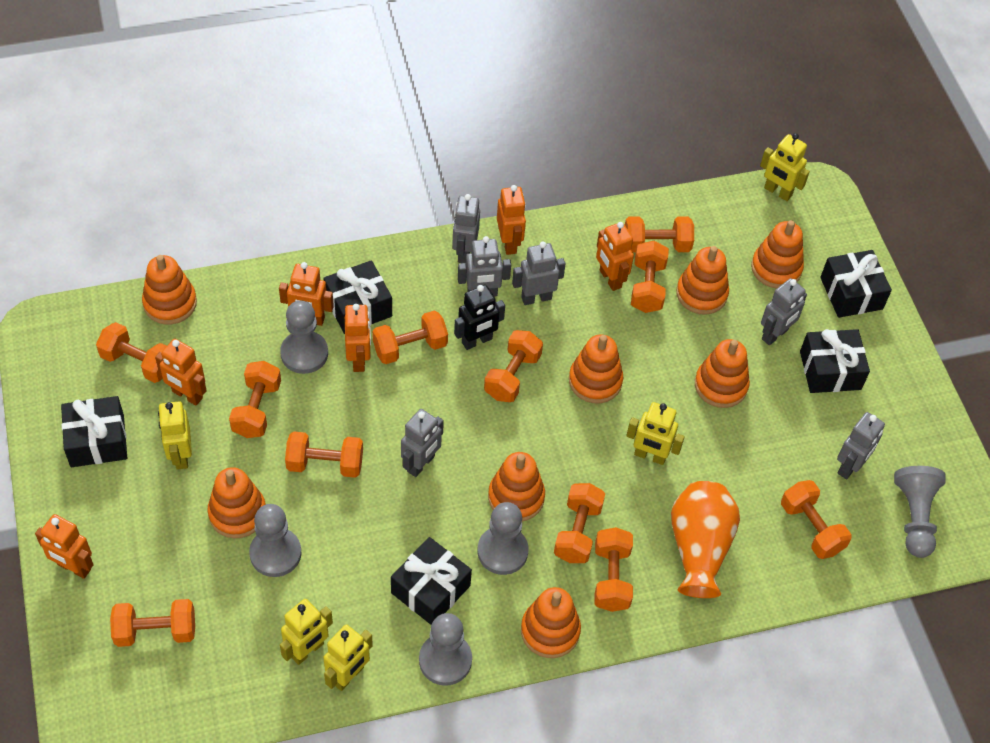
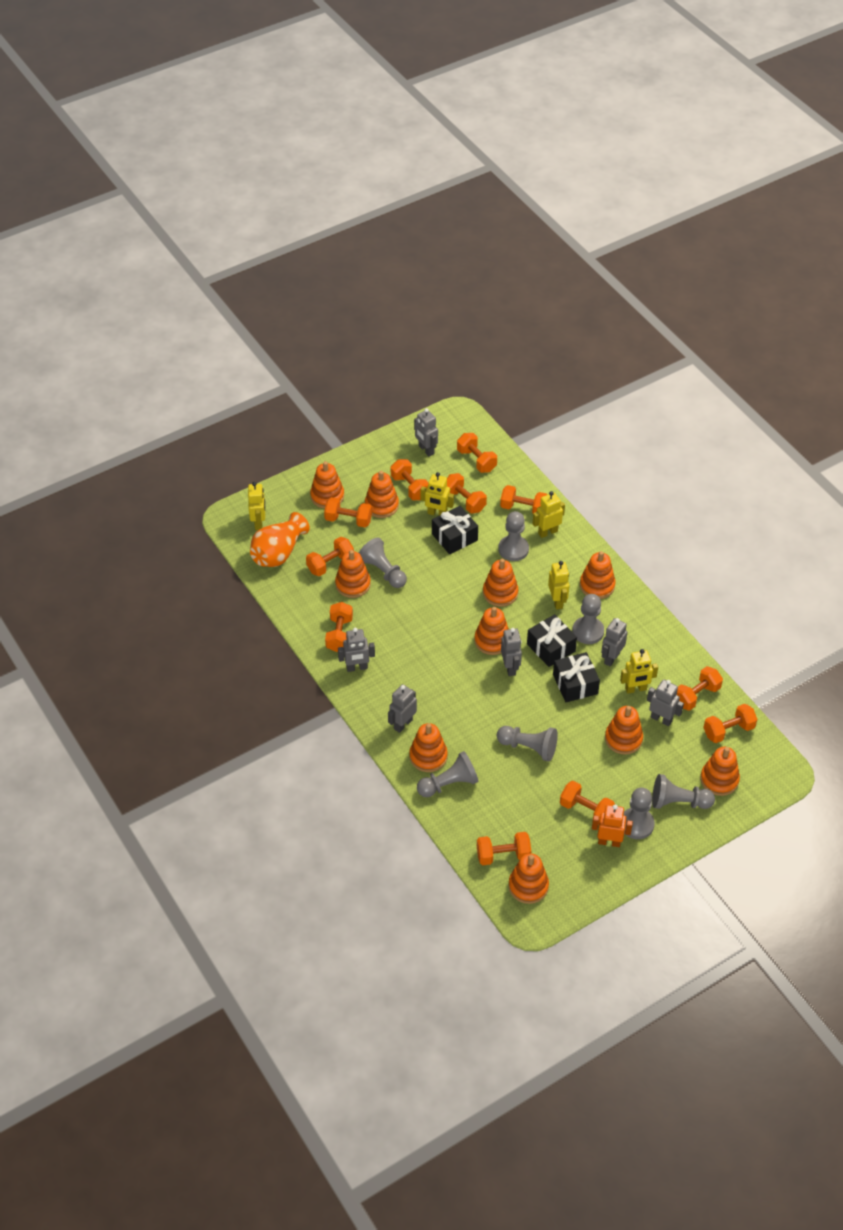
black gift: 5 -> 3
black robot: 1 -> 0
grey pawn: 5 -> 7
orange robot: 6 -> 1
orange stacking toy: 8 -> 10

